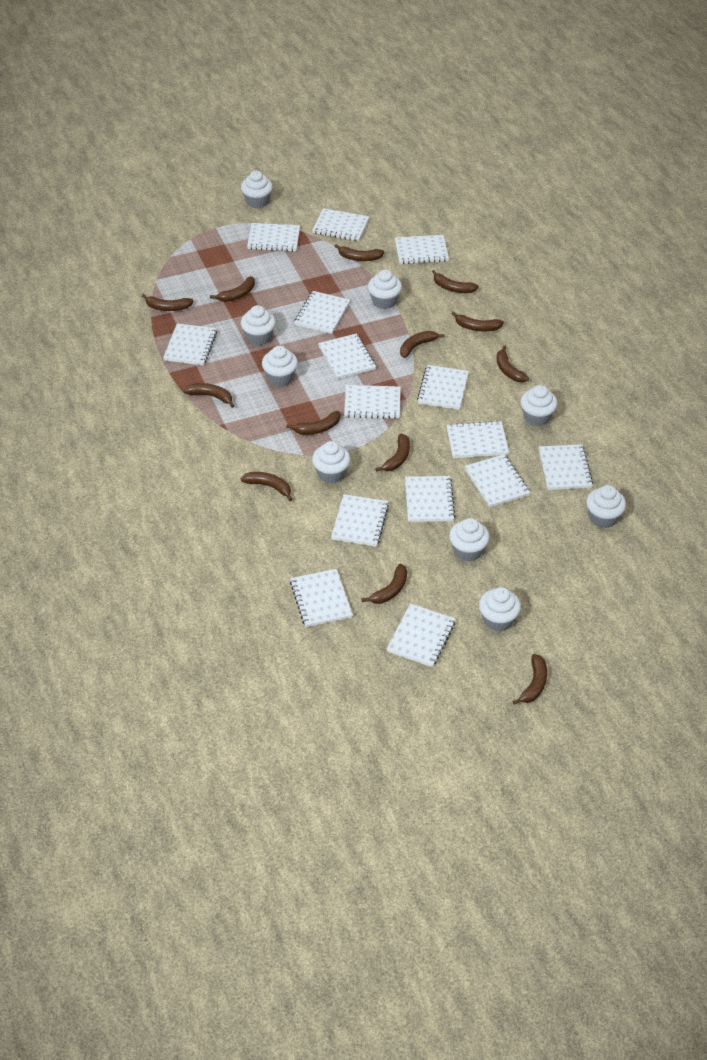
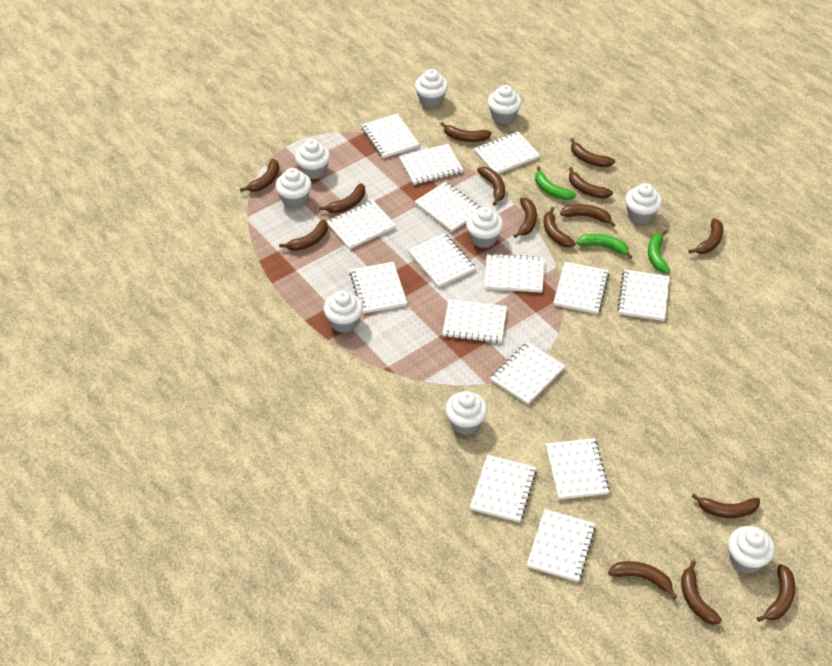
brown banana: 13 -> 15
green banana: 0 -> 3

